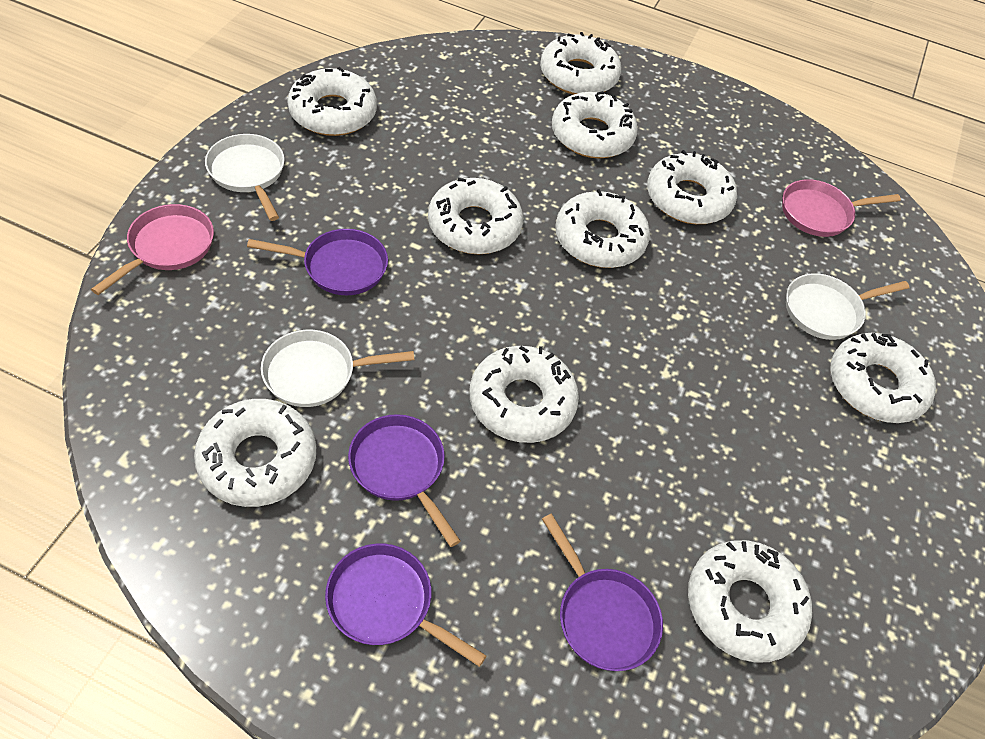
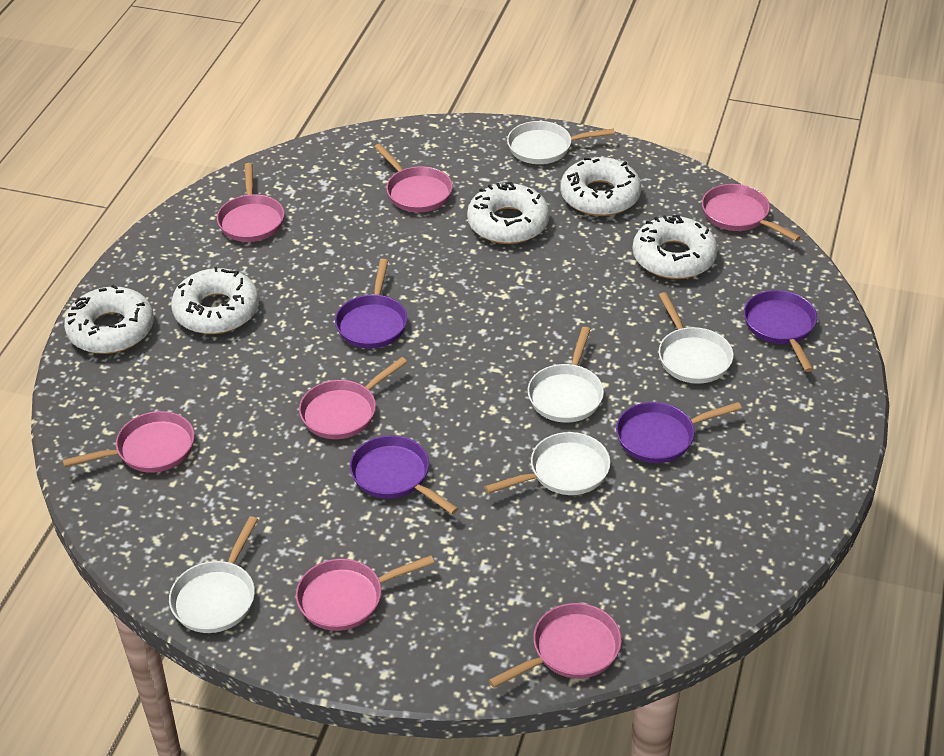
pink pan: 2 -> 7
white donut: 10 -> 5
white pan: 3 -> 5

